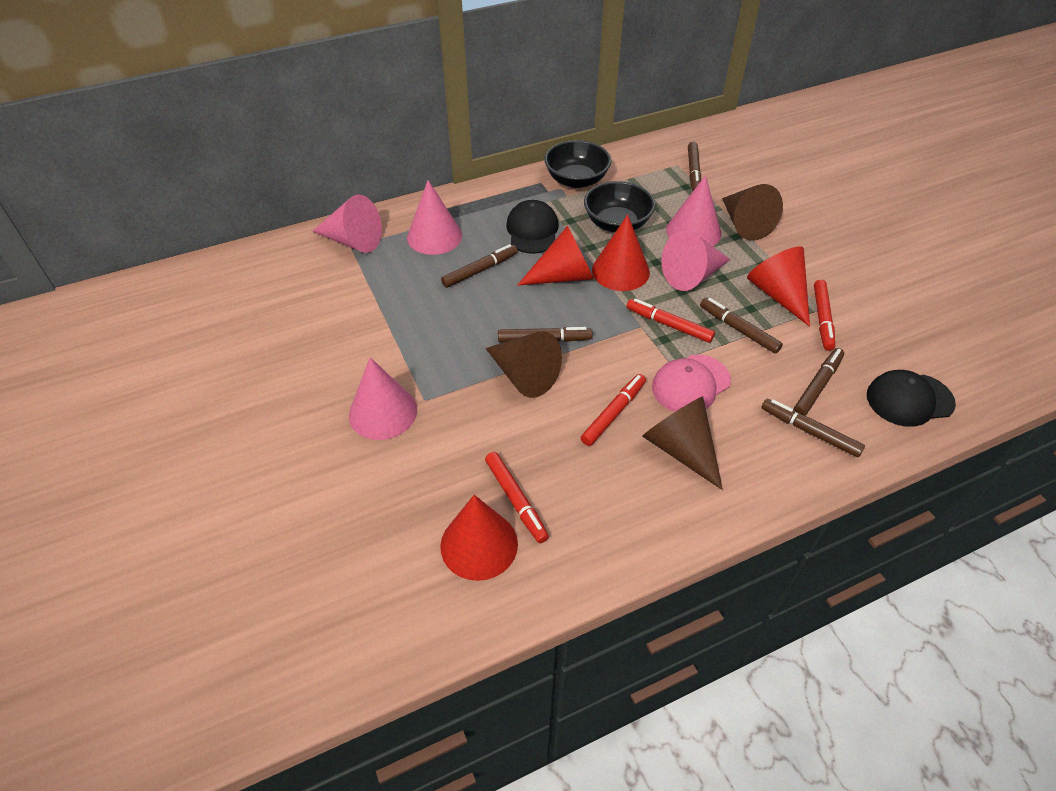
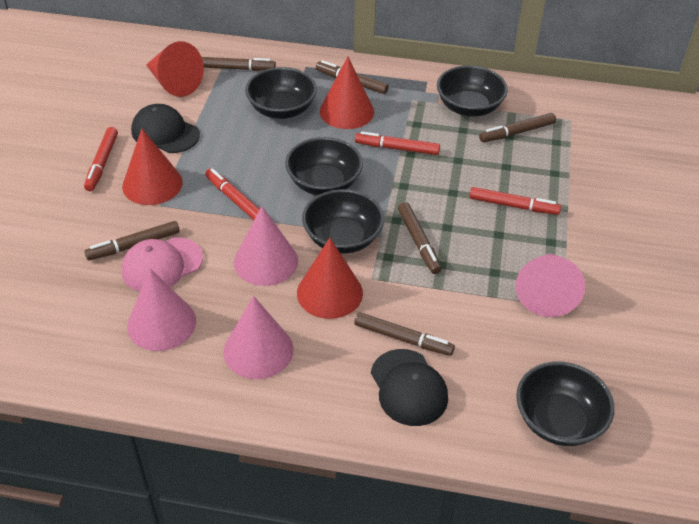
black bowl: 2 -> 5
brown cone: 3 -> 0
pink cone: 5 -> 4

